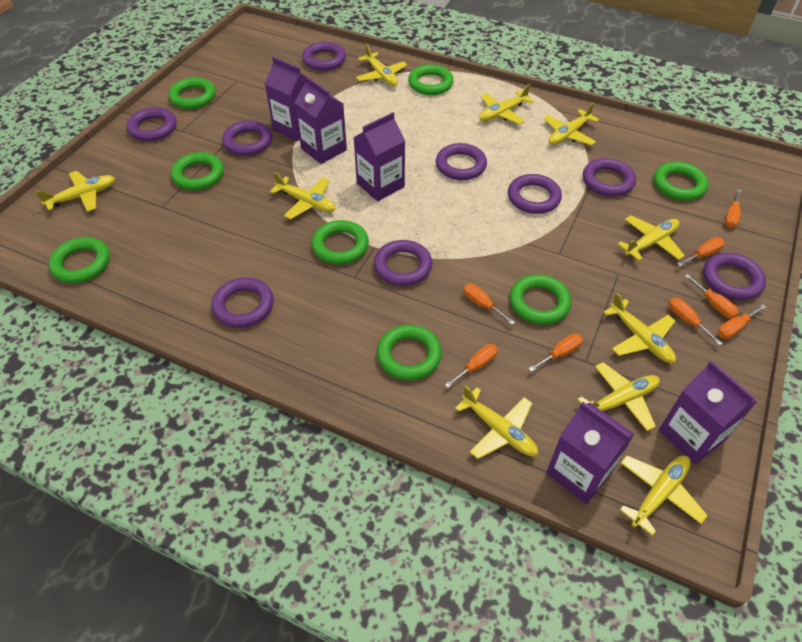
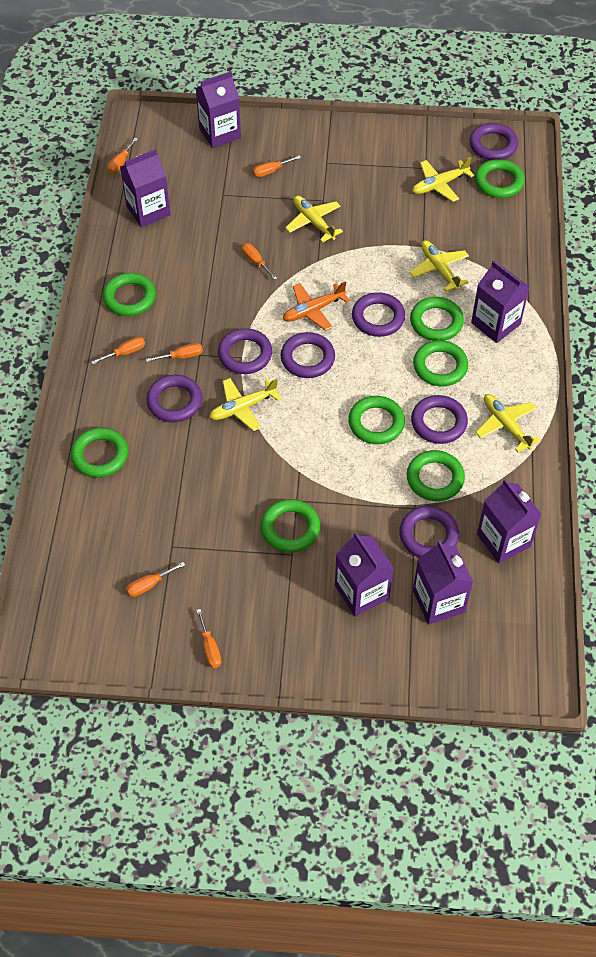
orange plane: 0 -> 1
orange screwdriver: 8 -> 7
purple carton: 5 -> 6
purple ring: 9 -> 7
yellow plane: 10 -> 5

